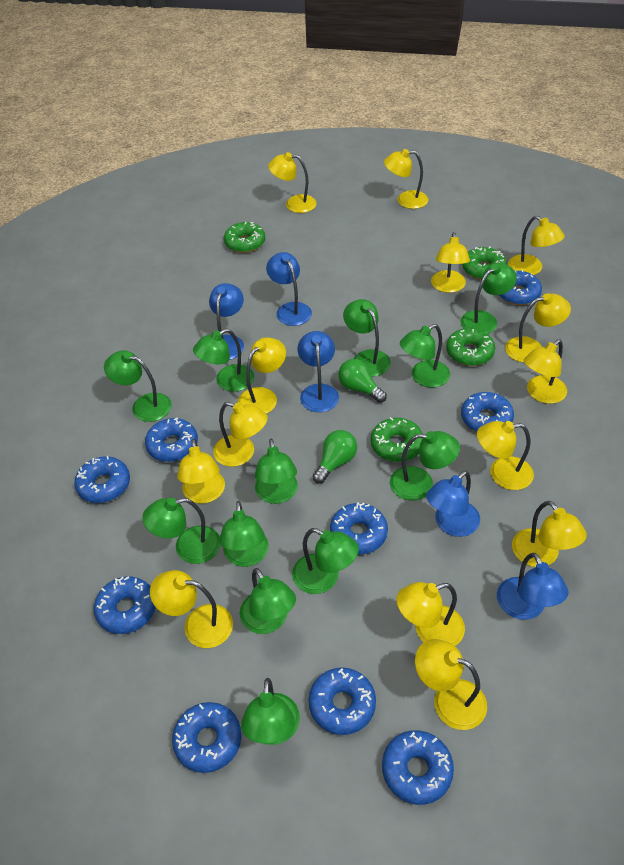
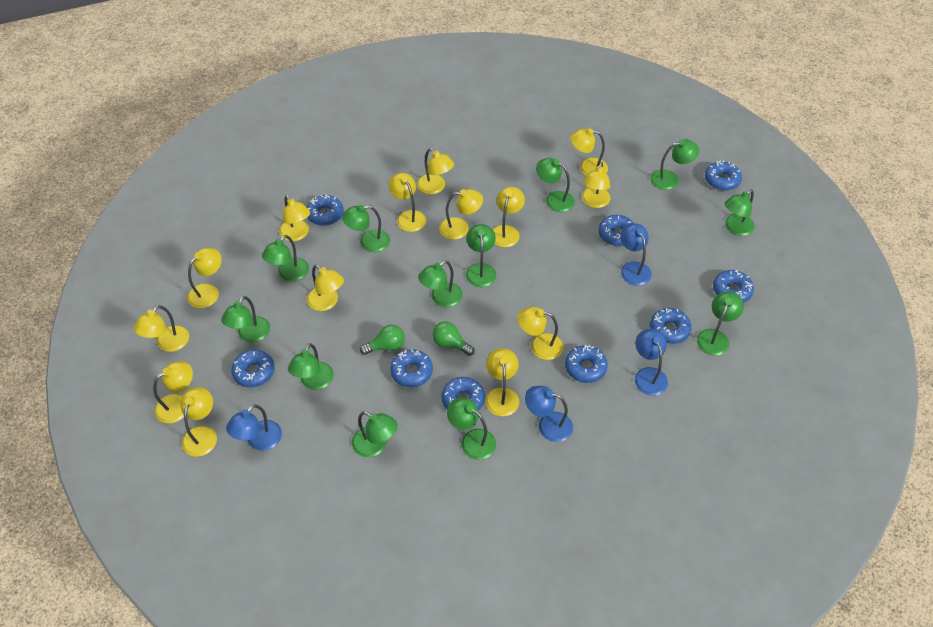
blue lamp: 5 -> 4
green donut: 4 -> 0

